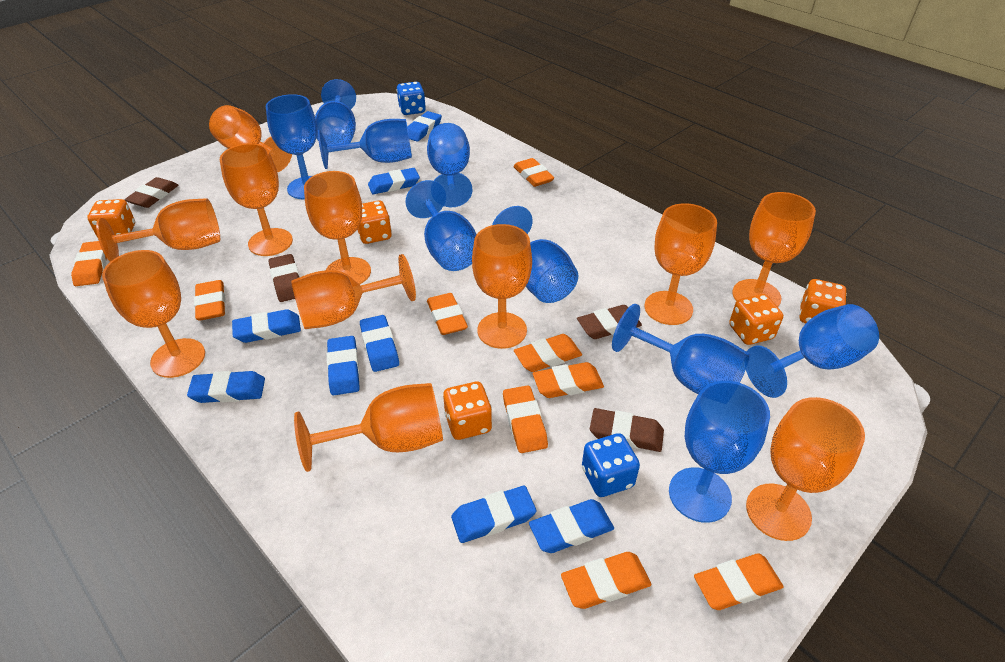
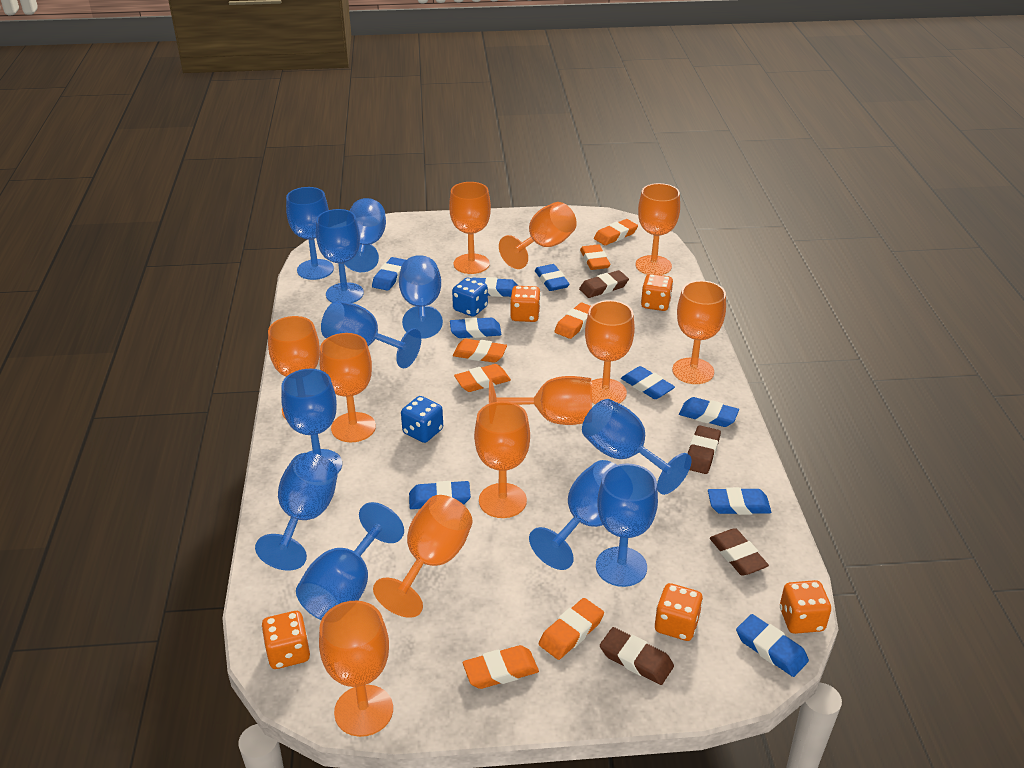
blue eraser: 8 -> 9
blue goblet: 9 -> 11
orange eraser: 9 -> 7

